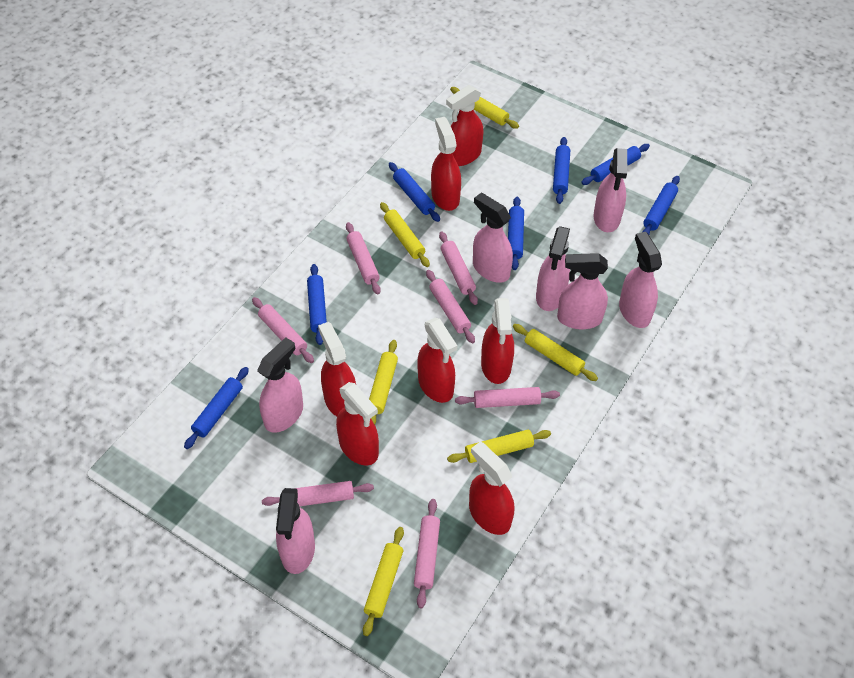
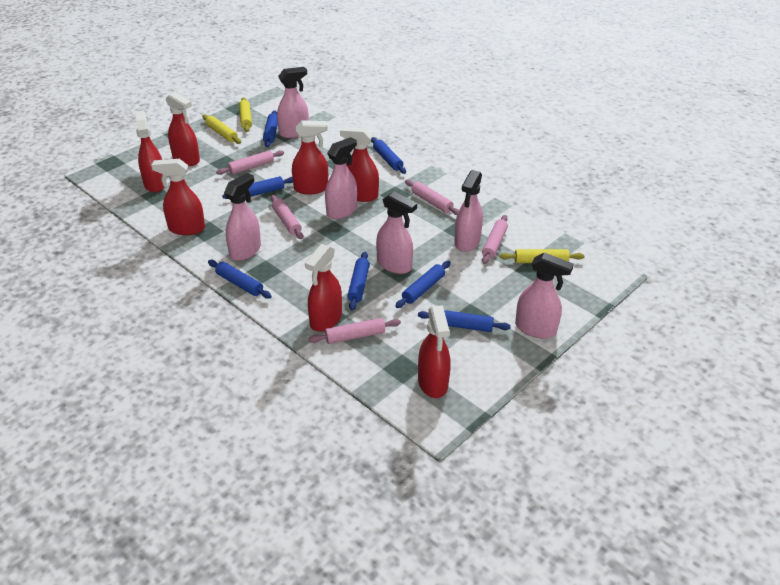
pink rolling pin: 7 -> 5
pink spray bottle: 7 -> 6
yellow rolling pin: 6 -> 3

